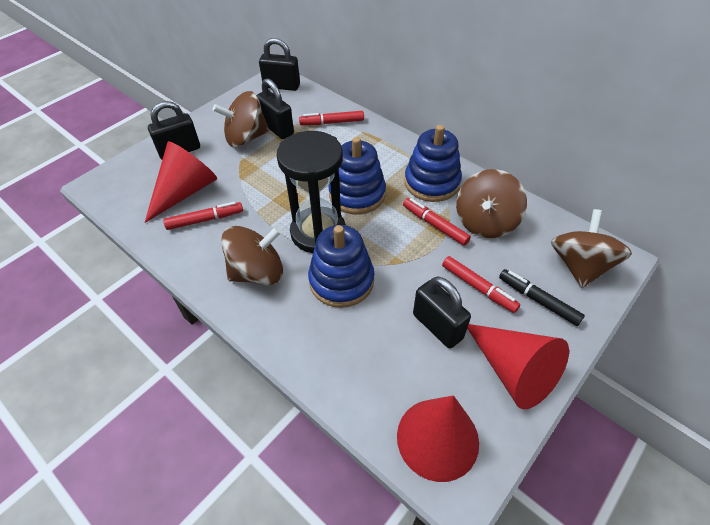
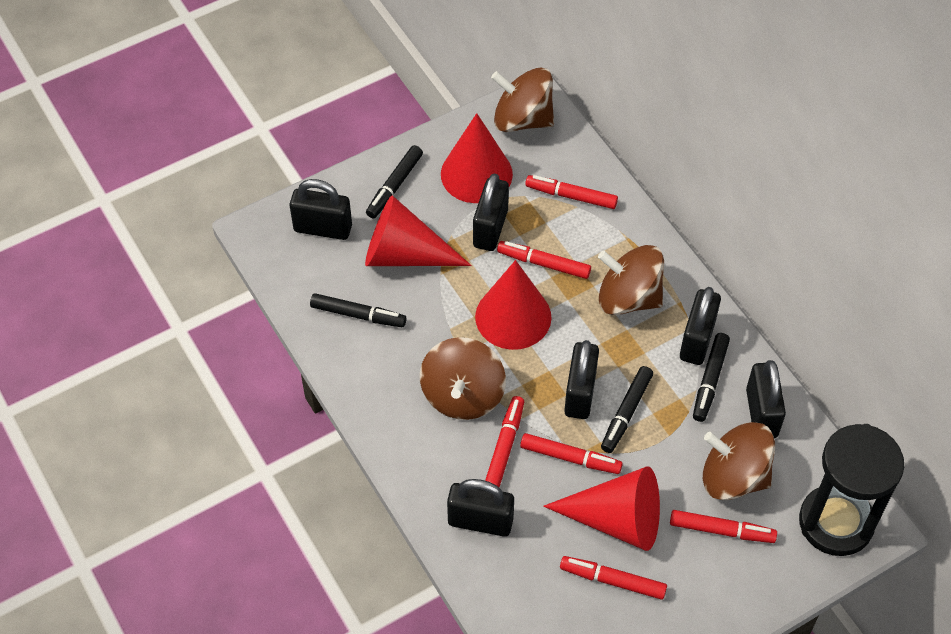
black marker: 1 -> 4
black padlock: 4 -> 6
blue stacking toy: 3 -> 0
red cone: 3 -> 4
red marker: 4 -> 6

